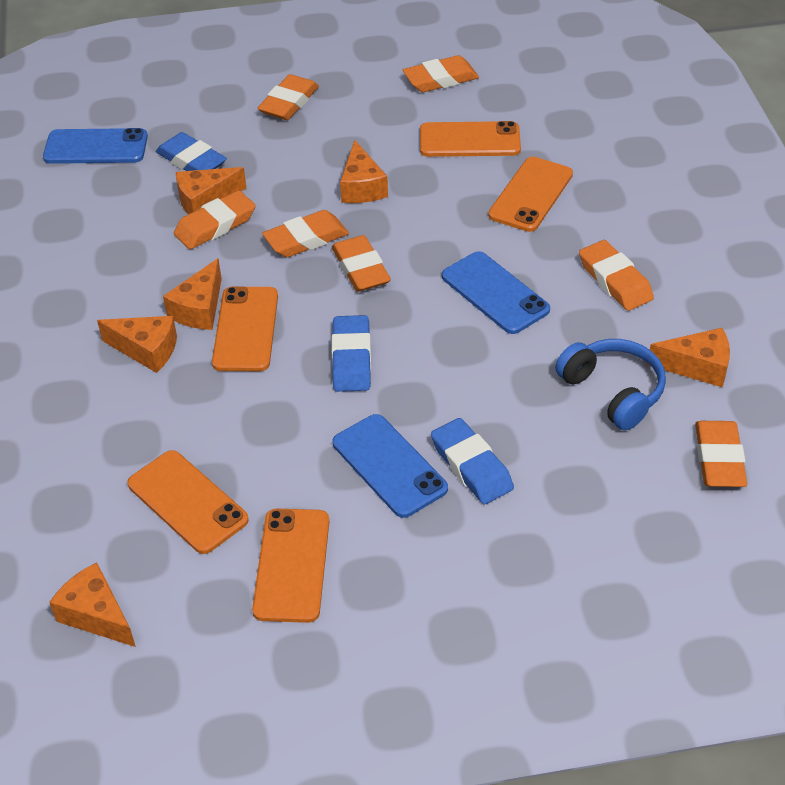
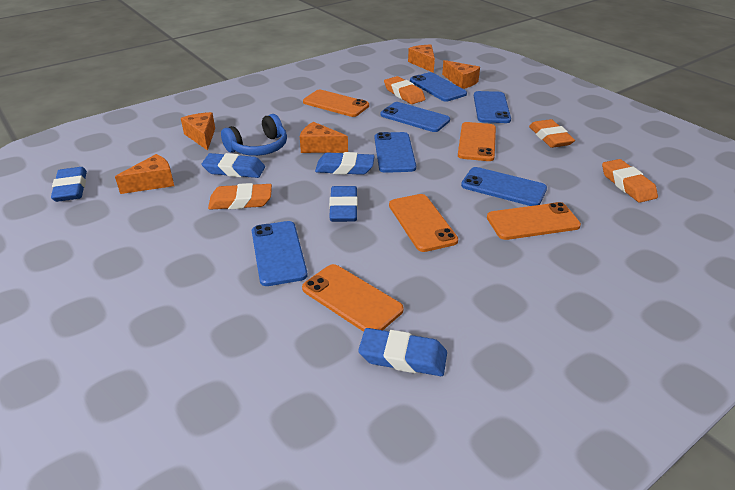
blue eraser: 3 -> 5
blue phone: 3 -> 6
orange cheese: 6 -> 5
orange eraser: 7 -> 4

